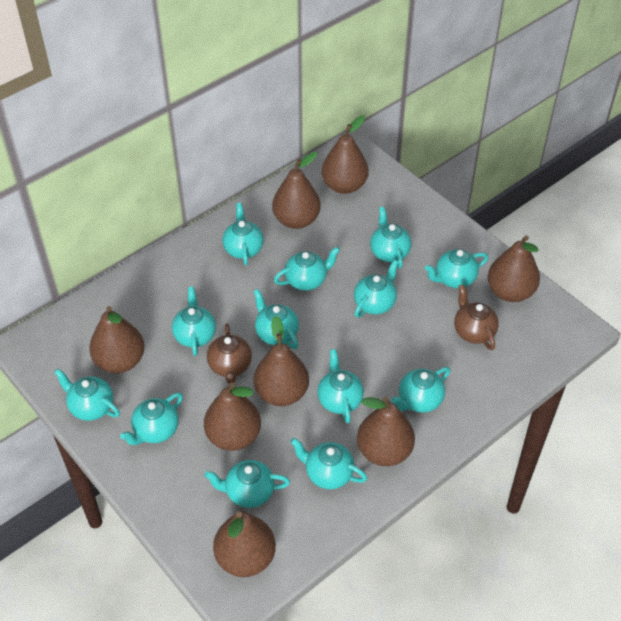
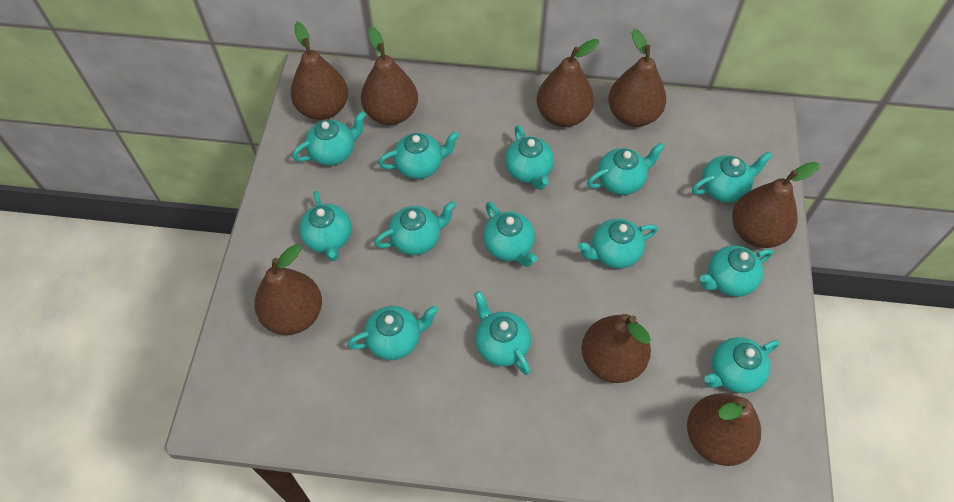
brown teapot: 2 -> 0

